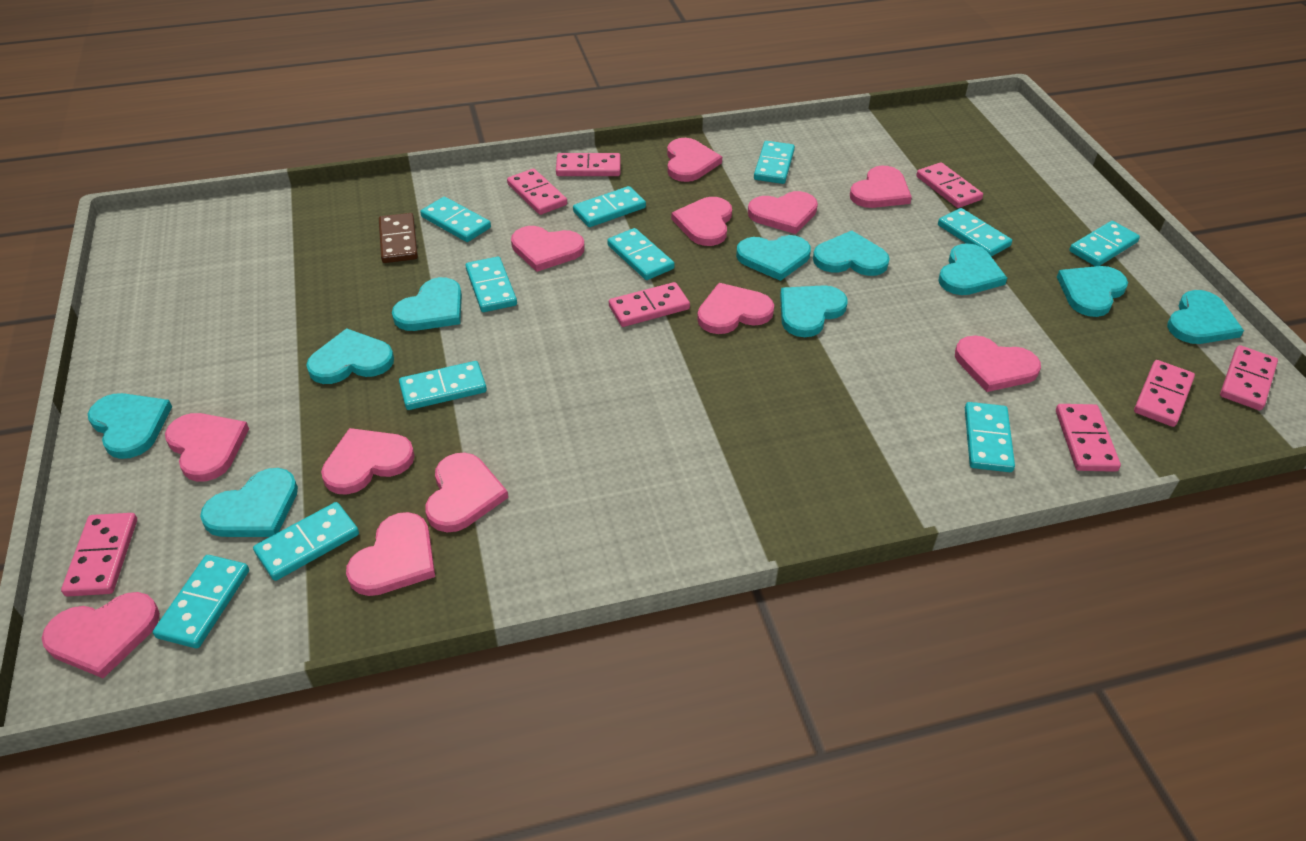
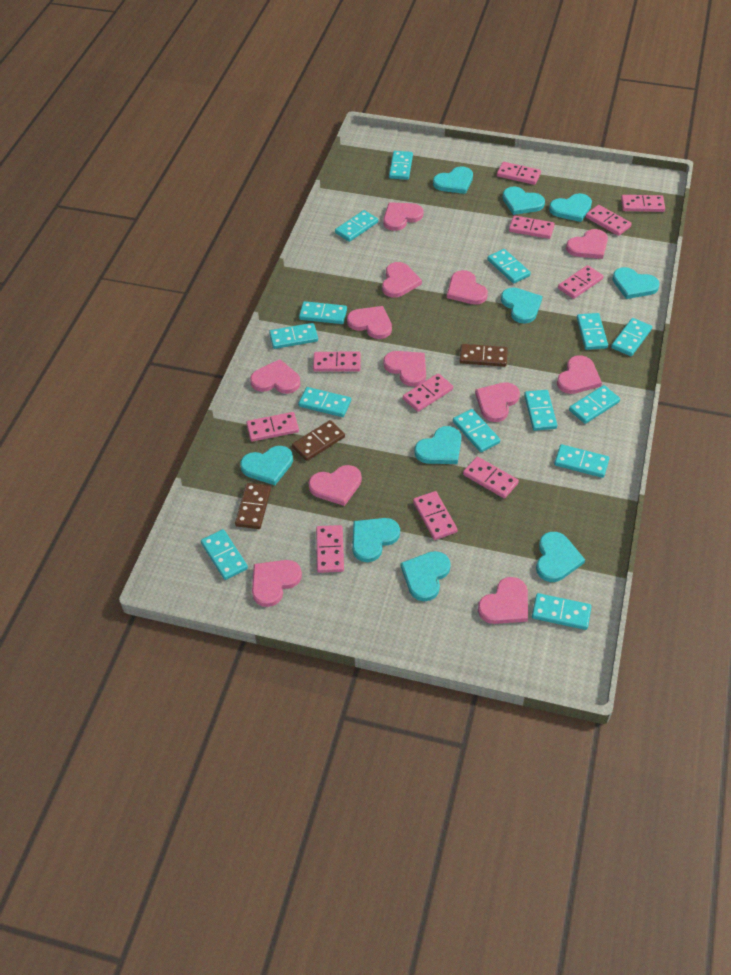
brown domino: 1 -> 3
pink domino: 8 -> 11
turquoise domino: 11 -> 14

